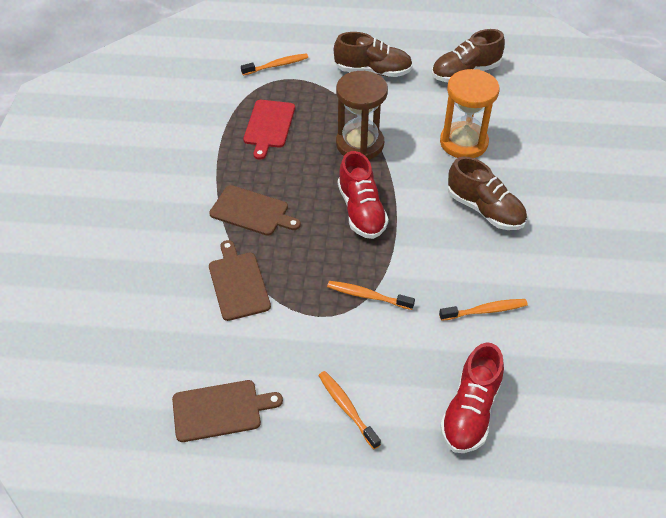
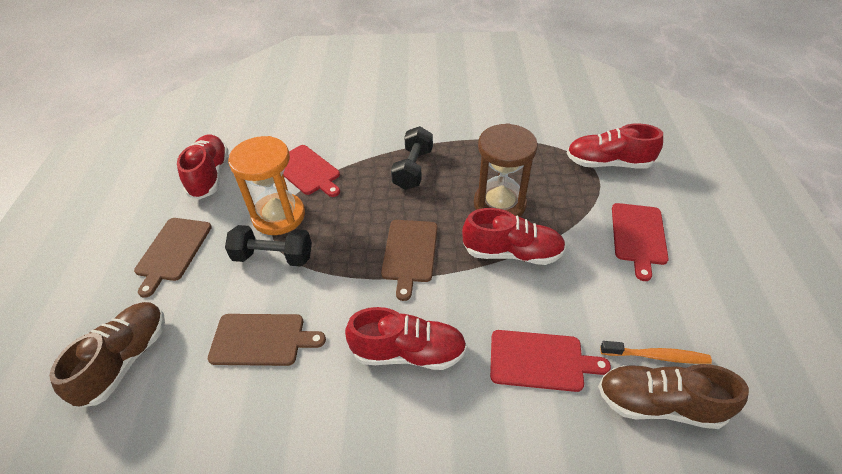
black dumbbell: 0 -> 2
brown shoe: 3 -> 2
orange toothbrush: 4 -> 1
red cutting board: 1 -> 3
red shoe: 2 -> 4

